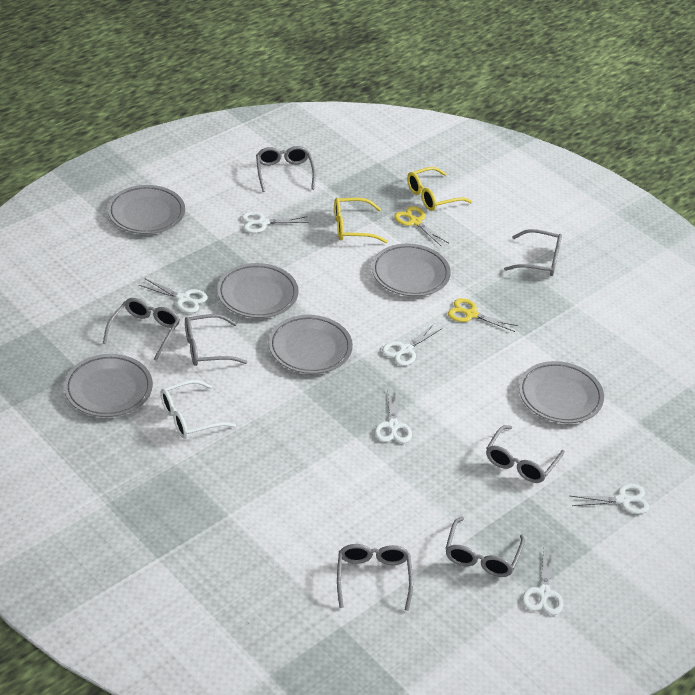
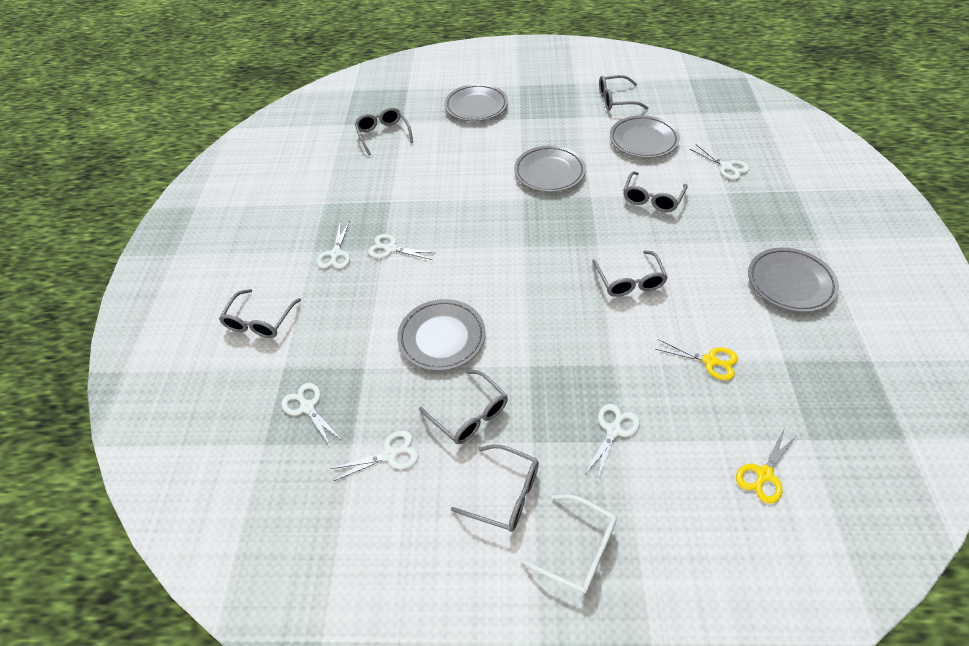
grey plate: 6 -> 5
yellow glasses: 2 -> 0

